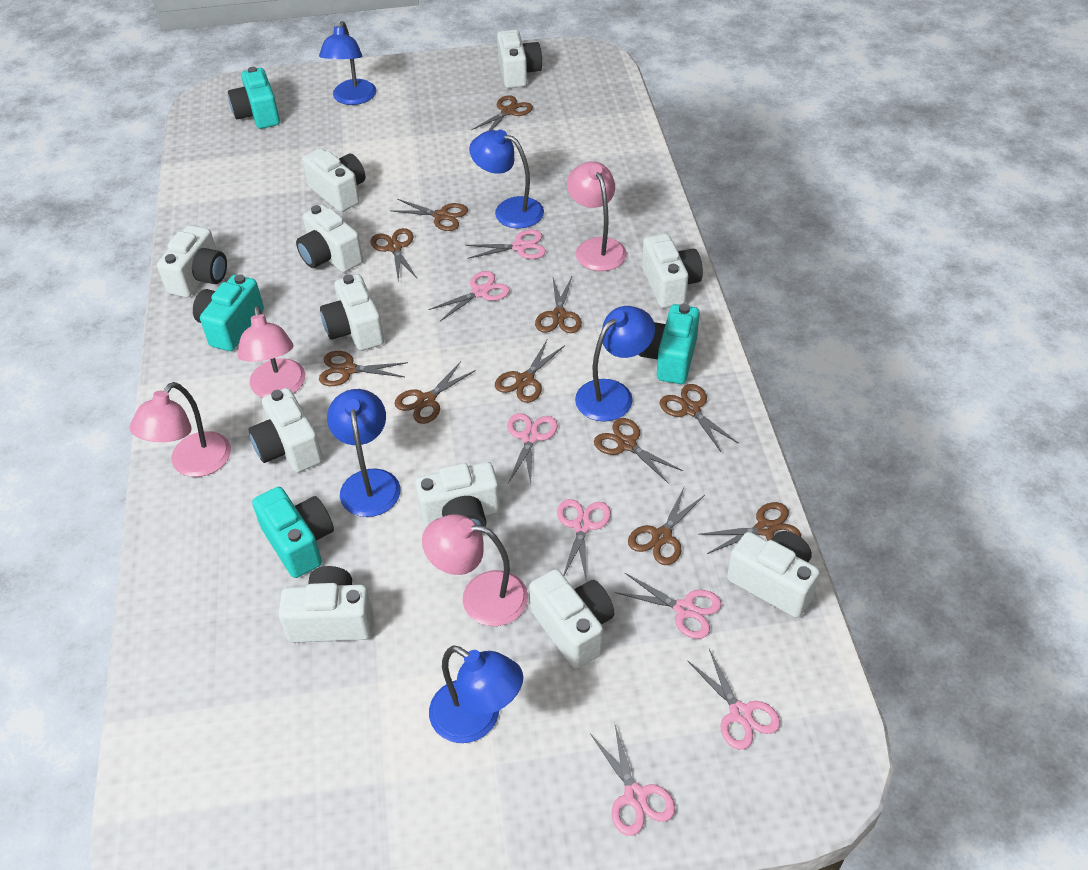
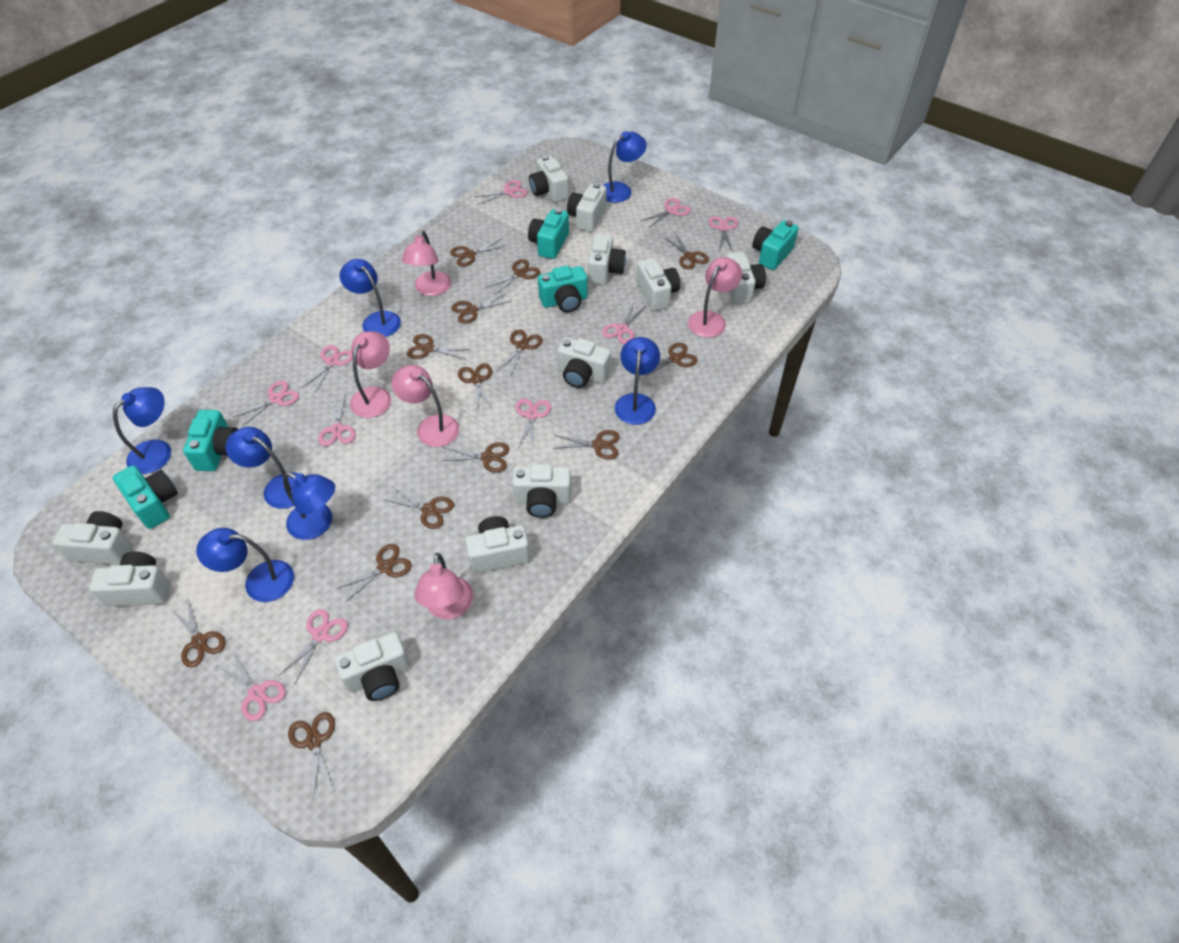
blue lamp: 5 -> 7
brown scissors: 11 -> 14
pink lamp: 4 -> 5
pink scissors: 7 -> 10
turquoise camera: 4 -> 5

